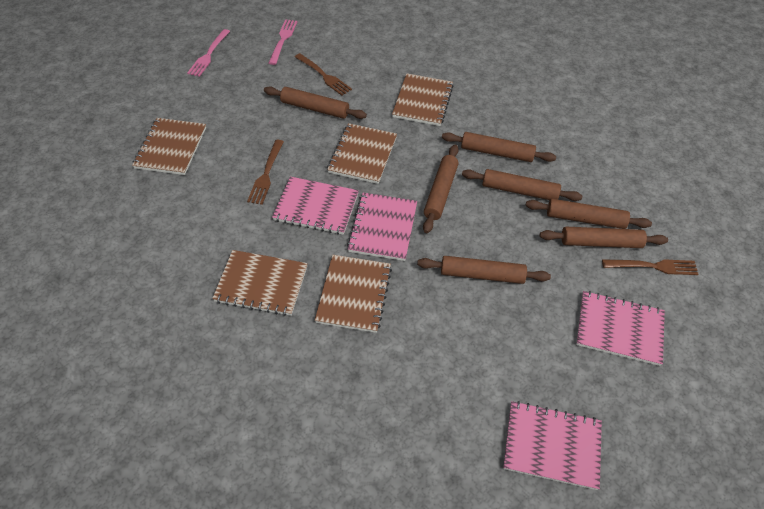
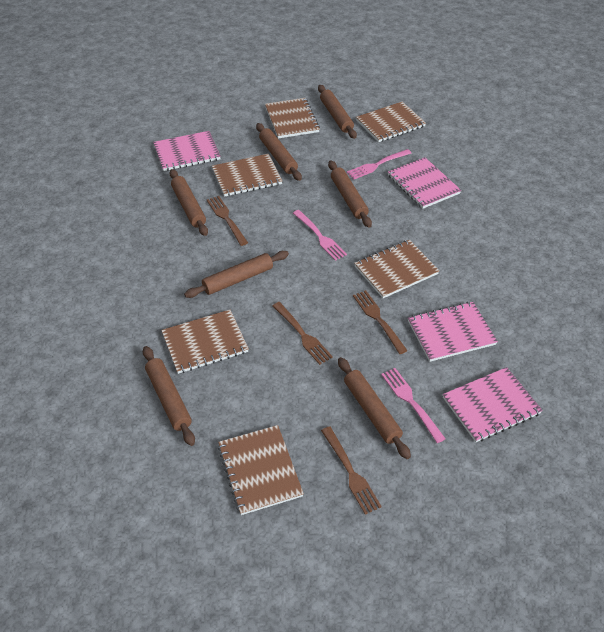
brown fork: 3 -> 4
brown notebook: 5 -> 6
pink fork: 2 -> 3

